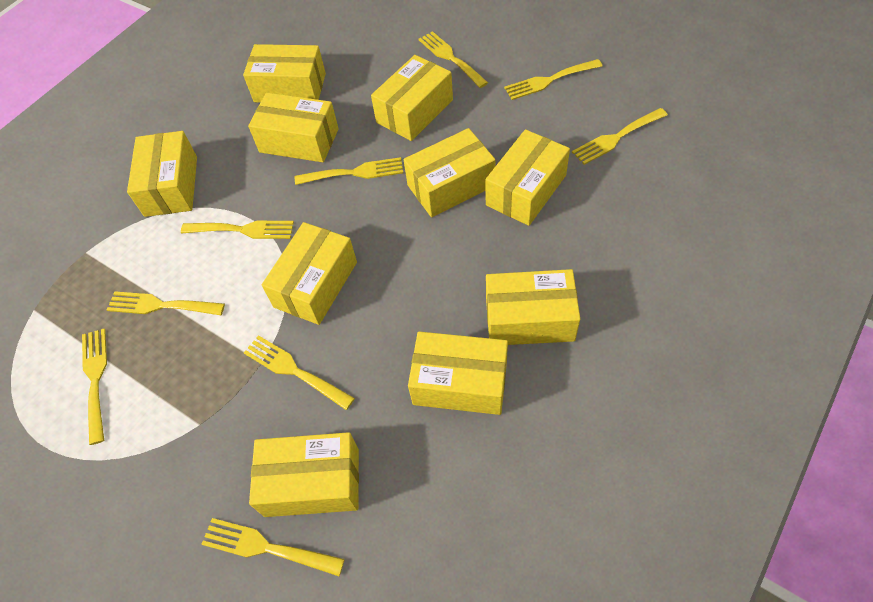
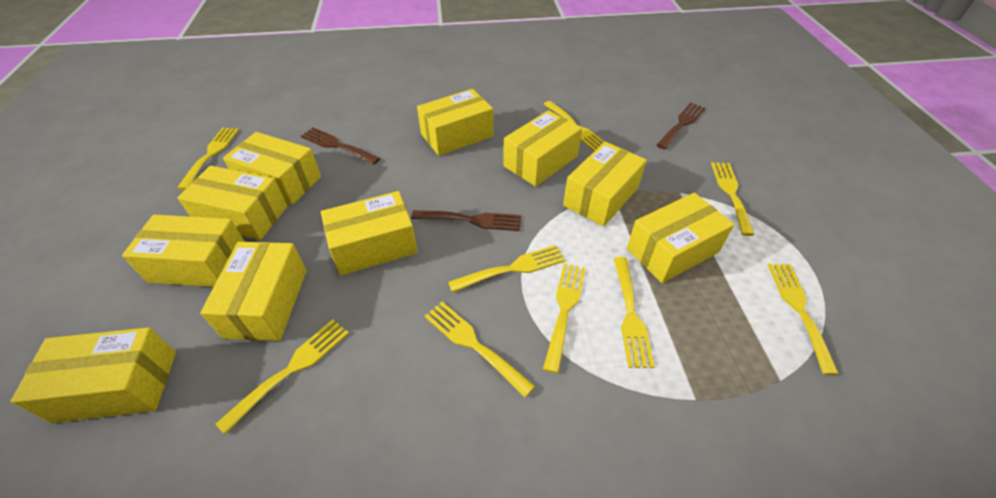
brown fork: 0 -> 3

